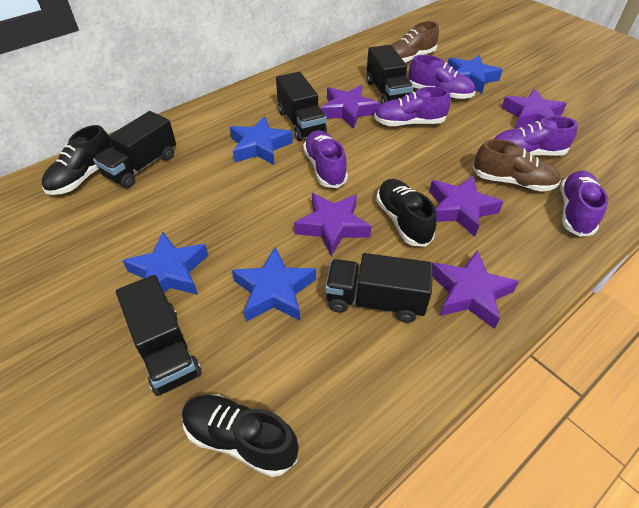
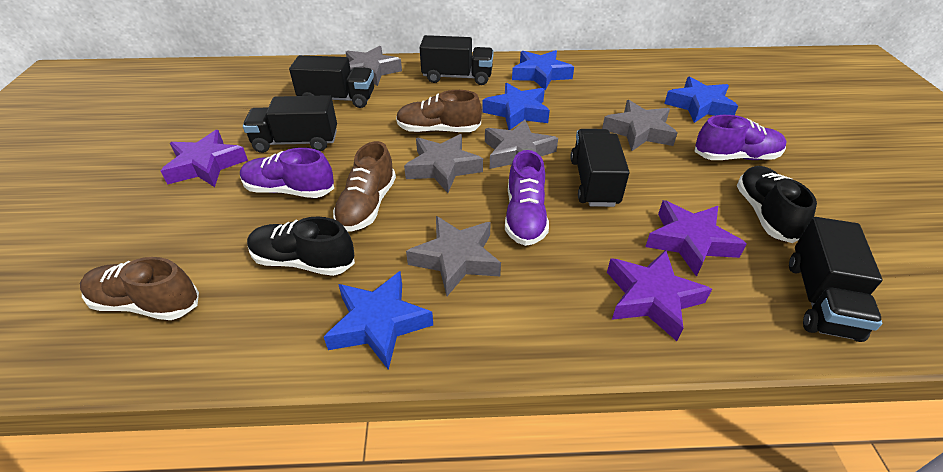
black shoe: 3 -> 2
brown shoe: 2 -> 3
grey star: 0 -> 5
purple shoe: 5 -> 3
purple star: 5 -> 3

